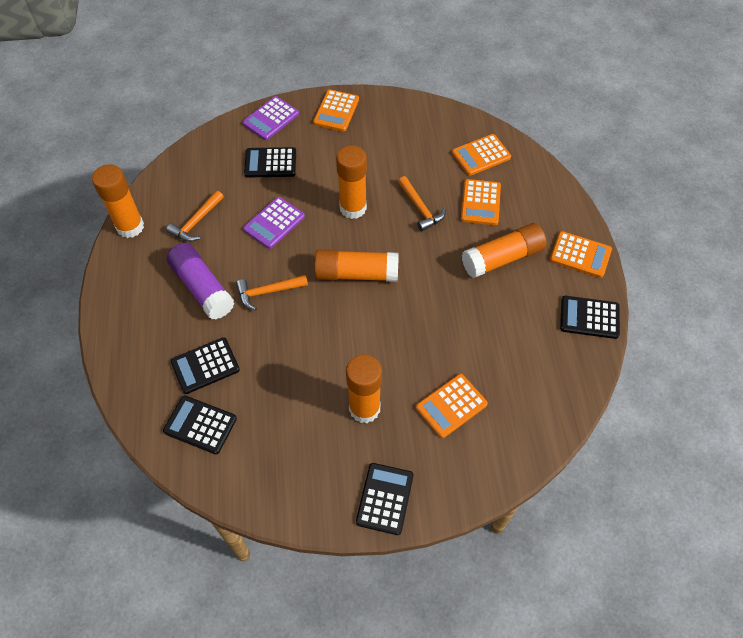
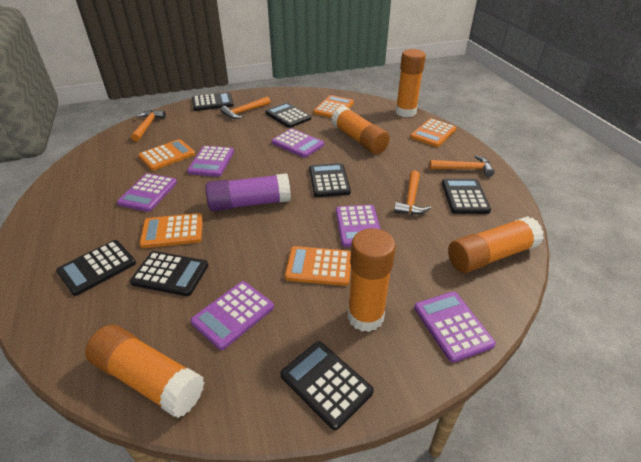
black calculator: 5 -> 7
orange hammer: 3 -> 4
purple calculator: 2 -> 6

